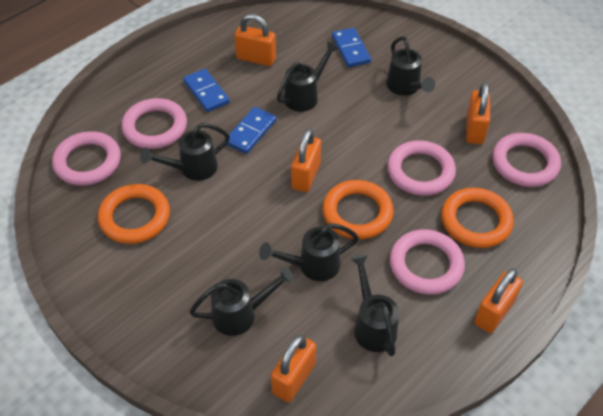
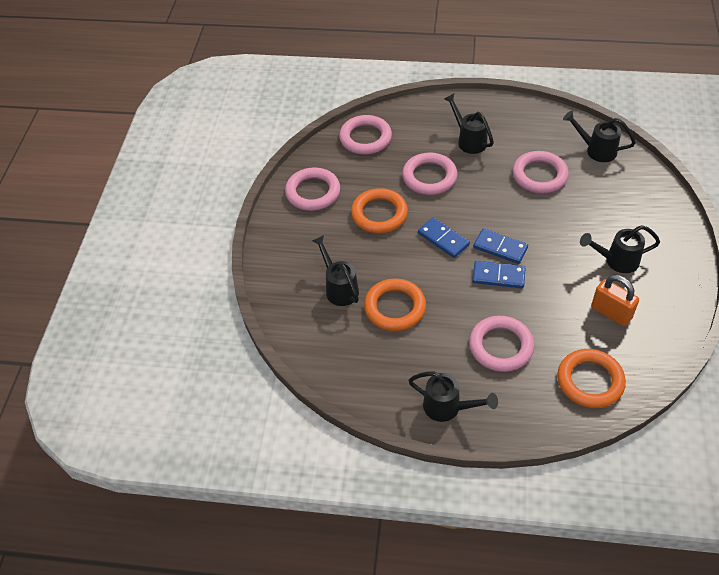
black watering can: 6 -> 5
orange padlock: 5 -> 1

